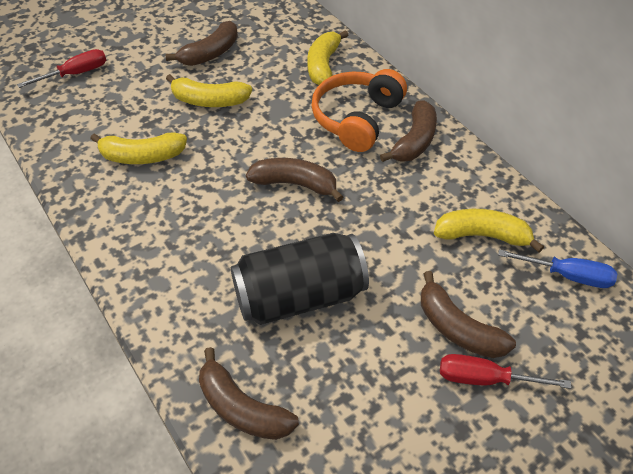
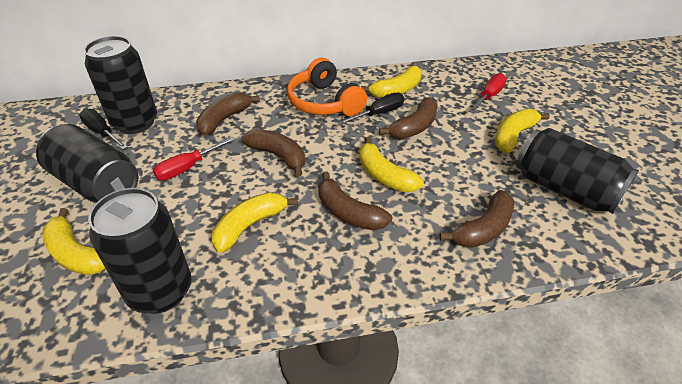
black can: 1 -> 4
black screwdriver: 0 -> 2
blue screwdriver: 1 -> 0
yellow banana: 4 -> 5

